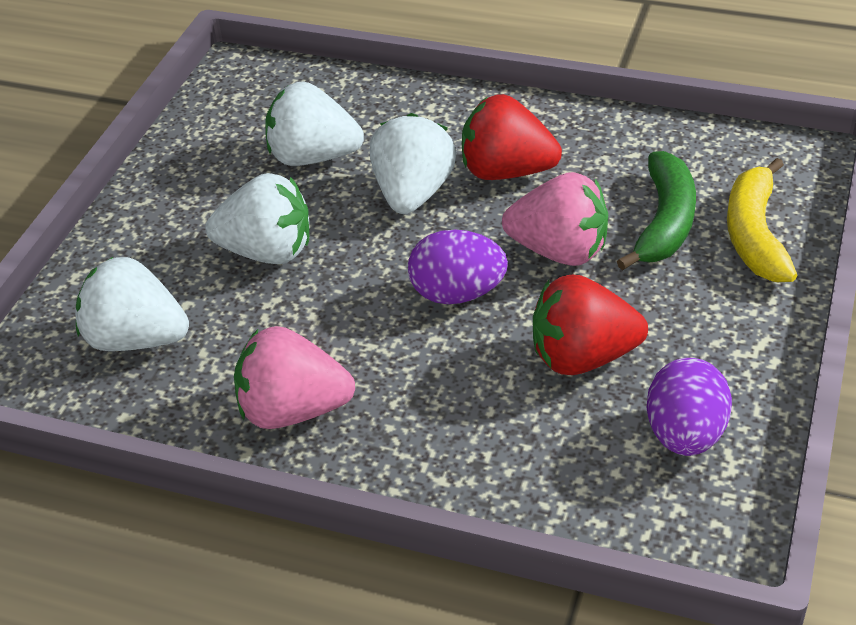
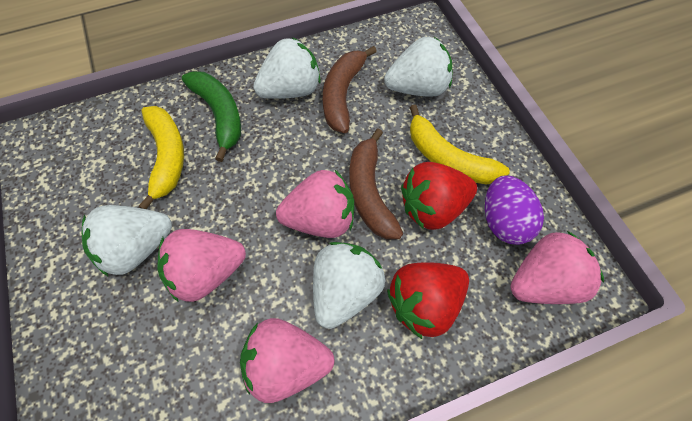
brown banana: 0 -> 2
pink strawberry: 2 -> 4
purple egg: 2 -> 1
yellow banana: 1 -> 2

